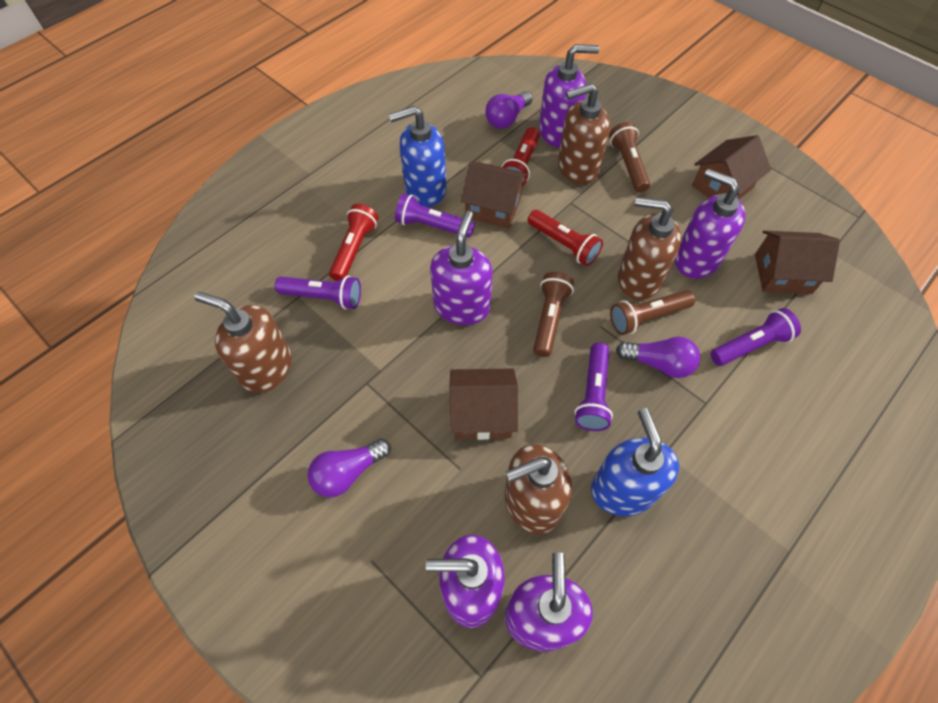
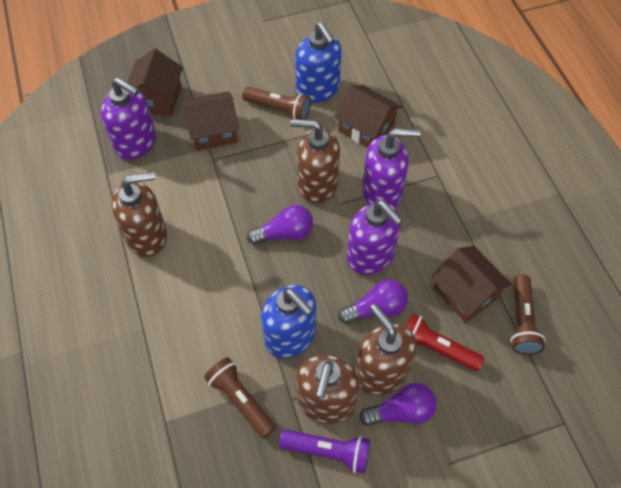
purple flashlight: 4 -> 1
purple soap dispenser: 5 -> 3
red flashlight: 3 -> 1

